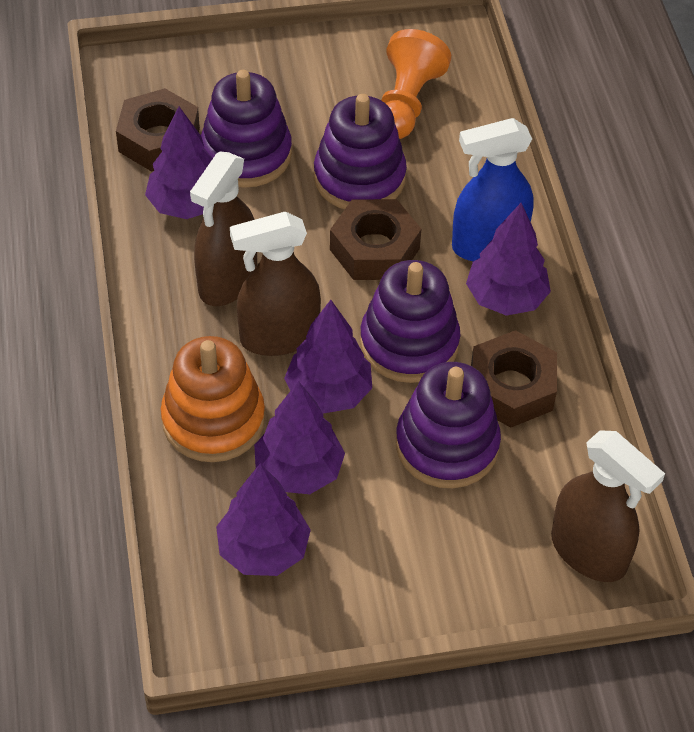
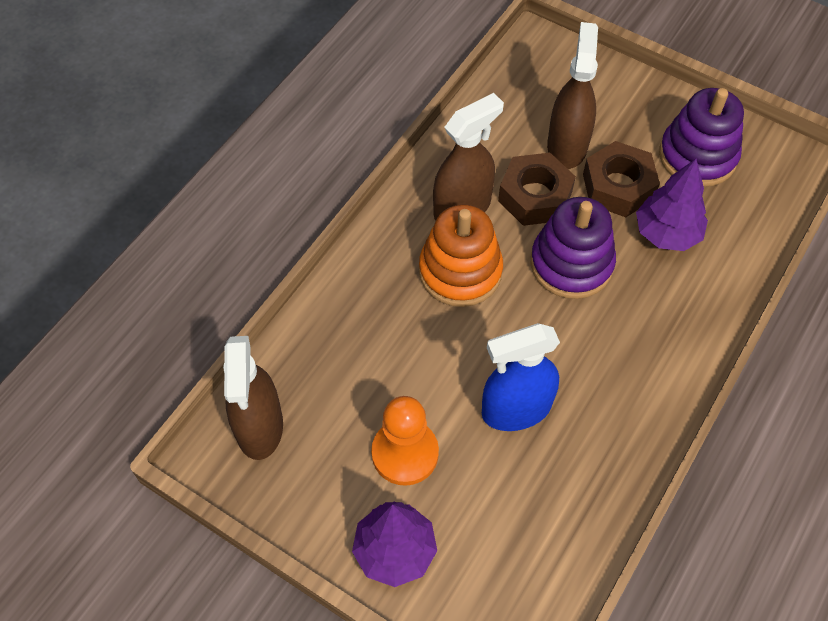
brown nut: 3 -> 2
purple stacking toy: 4 -> 2
purple tree: 5 -> 2

